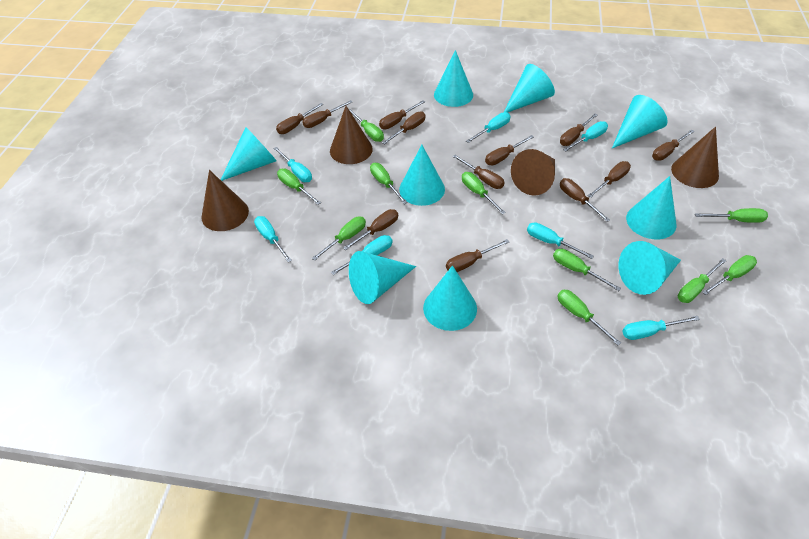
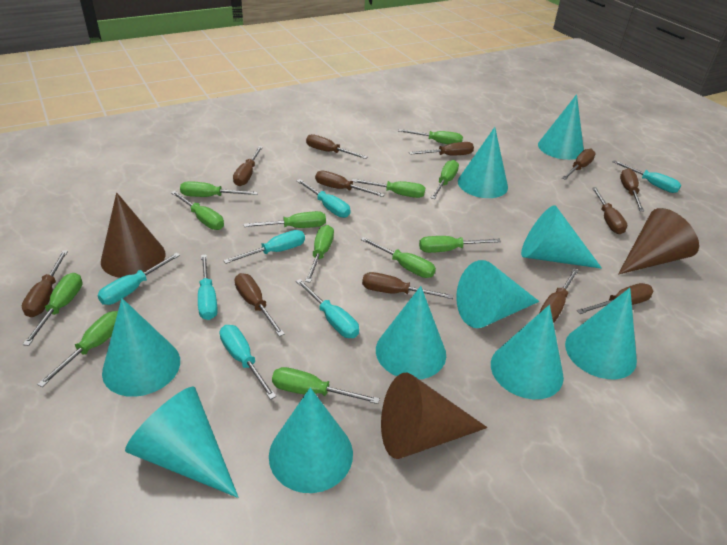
brown cone: 4 -> 3
green screwdriver: 10 -> 12
turquoise cone: 9 -> 10

